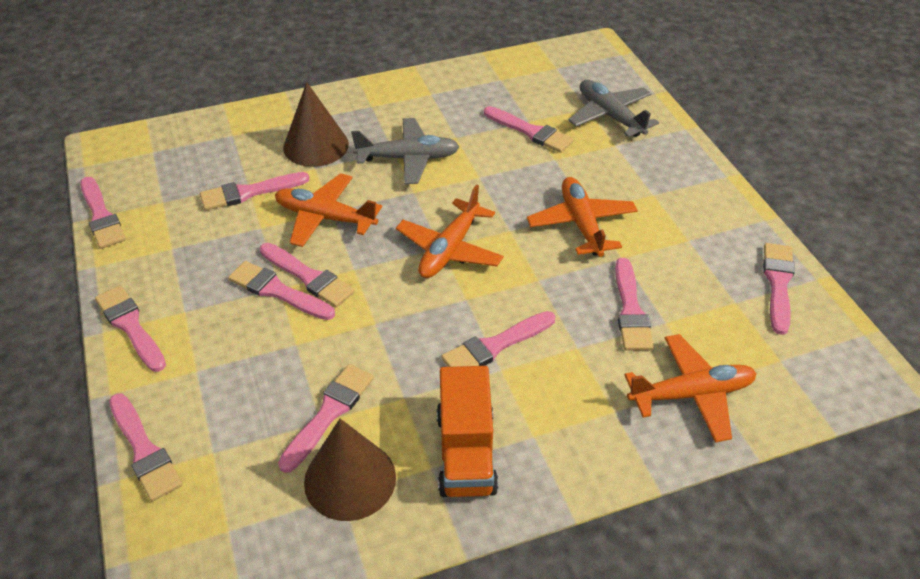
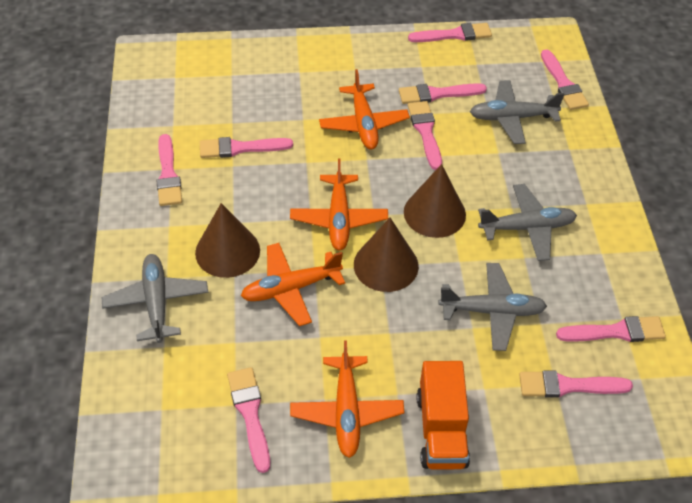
brown cone: 2 -> 3
grey plane: 2 -> 4
pink brush: 11 -> 9

